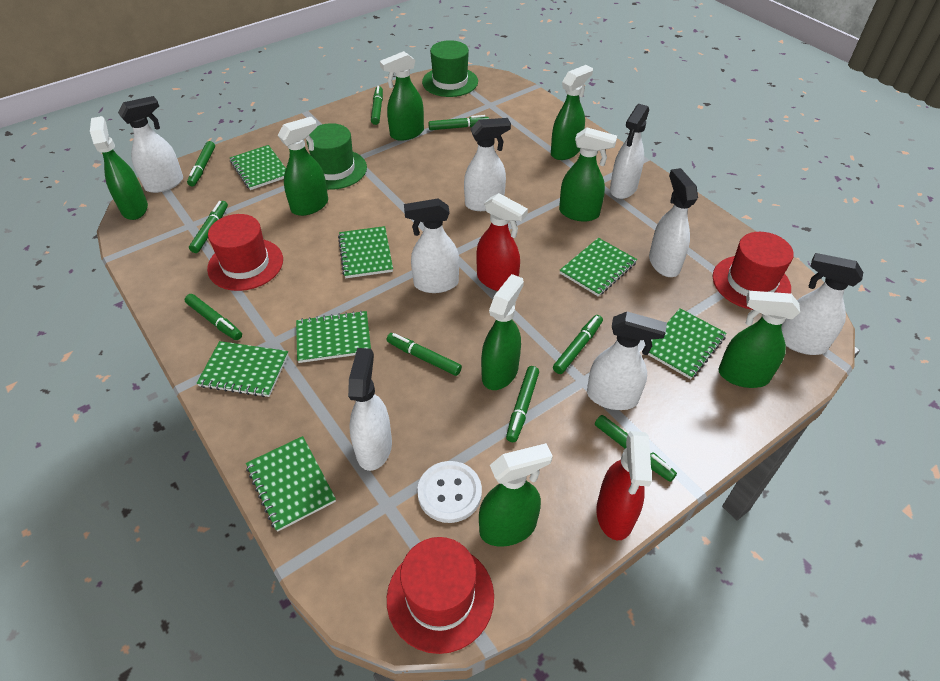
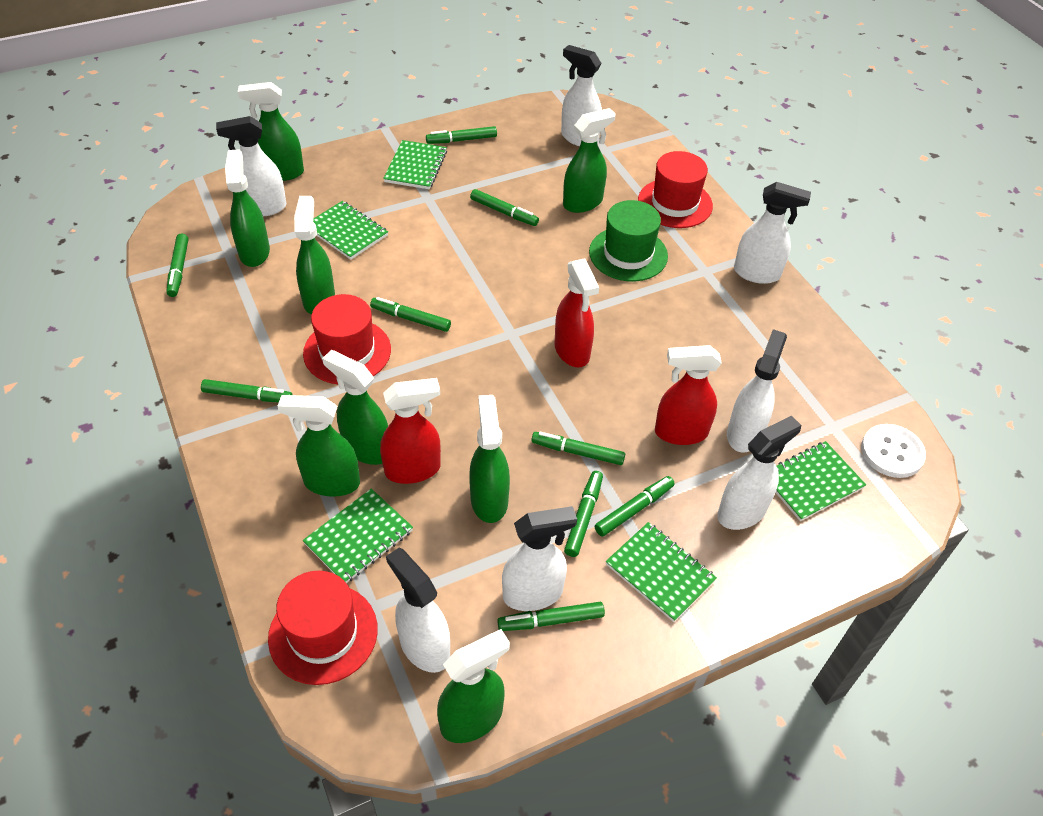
green hat: 2 -> 1
green notebook: 7 -> 5
red spray bottle: 2 -> 3
white spray bottle: 8 -> 7

